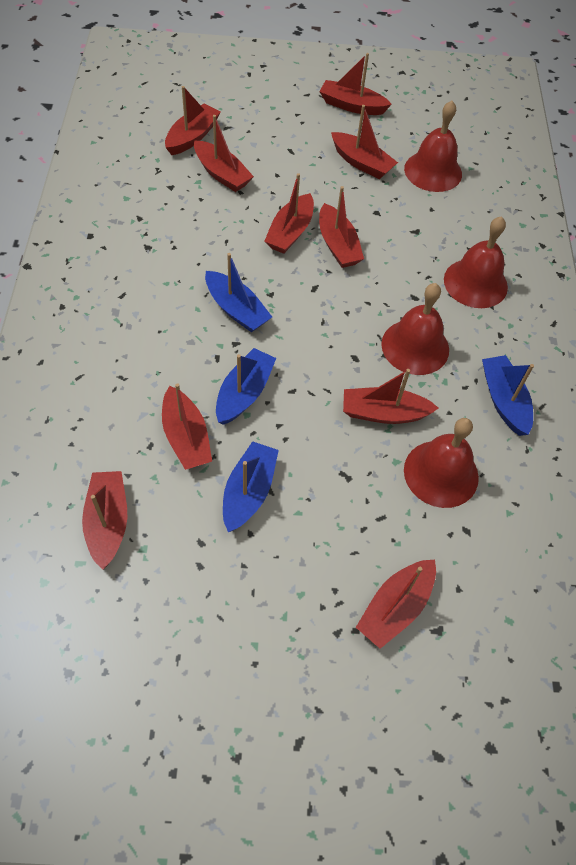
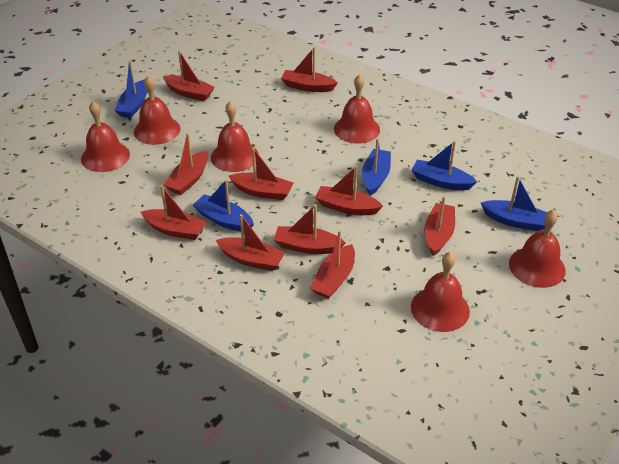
blue boat: 4 -> 5
red bell: 4 -> 6

